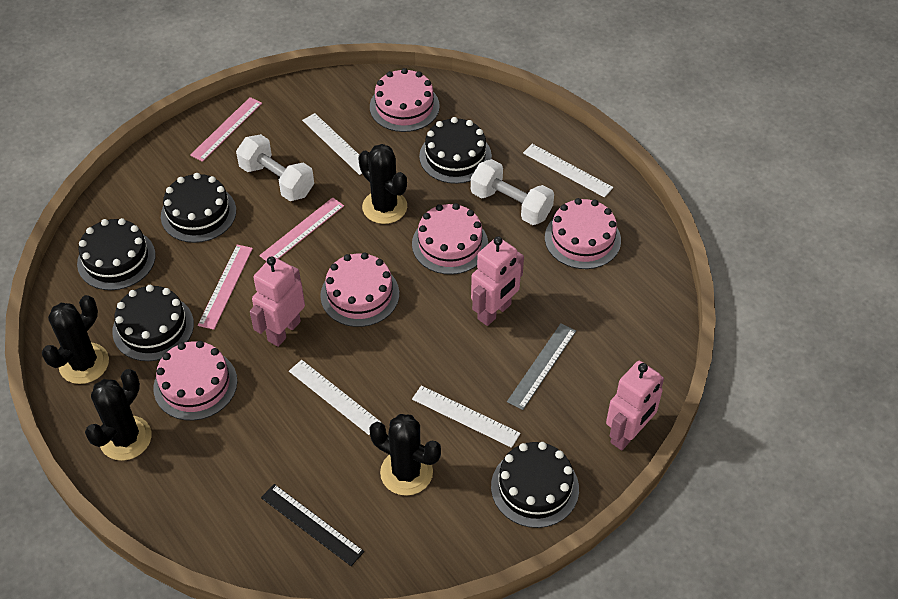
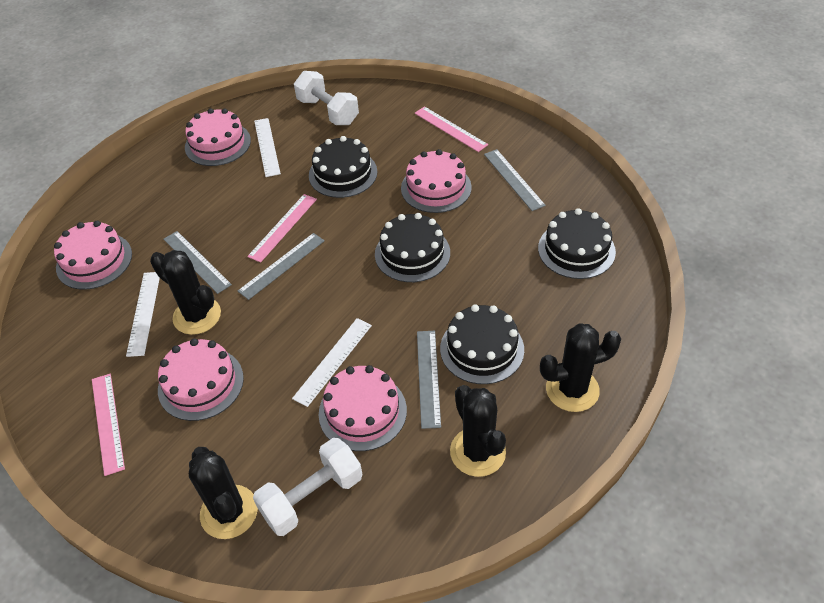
black cake: 5 -> 4
black ruler: 1 -> 0
grey ruler: 1 -> 4
pink robot: 3 -> 0
white ruler: 4 -> 3

